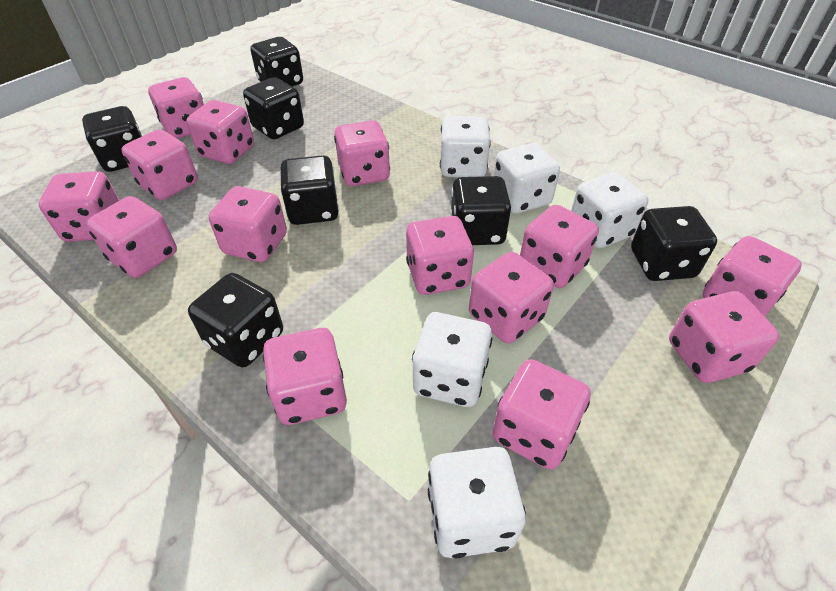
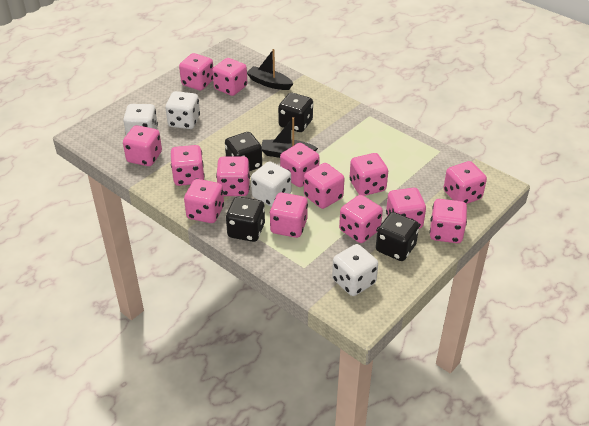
black boat: 0 -> 2
black dice: 7 -> 4
white dice: 5 -> 4

